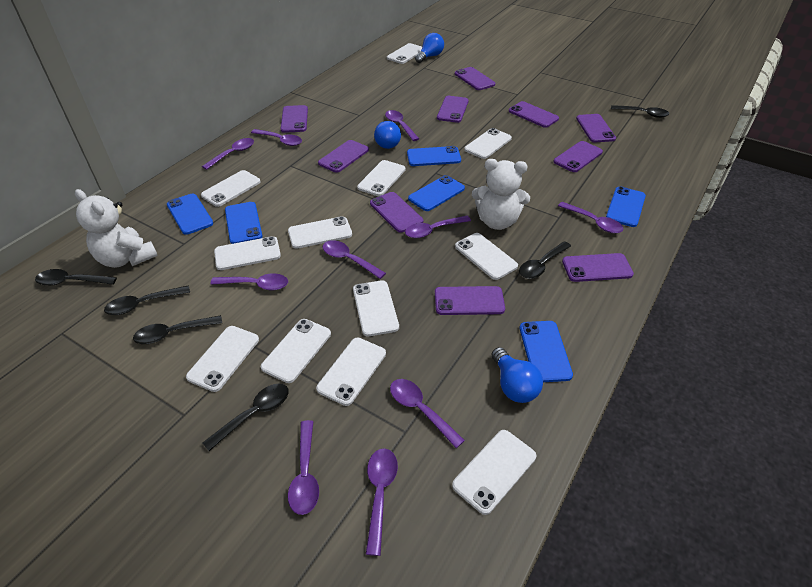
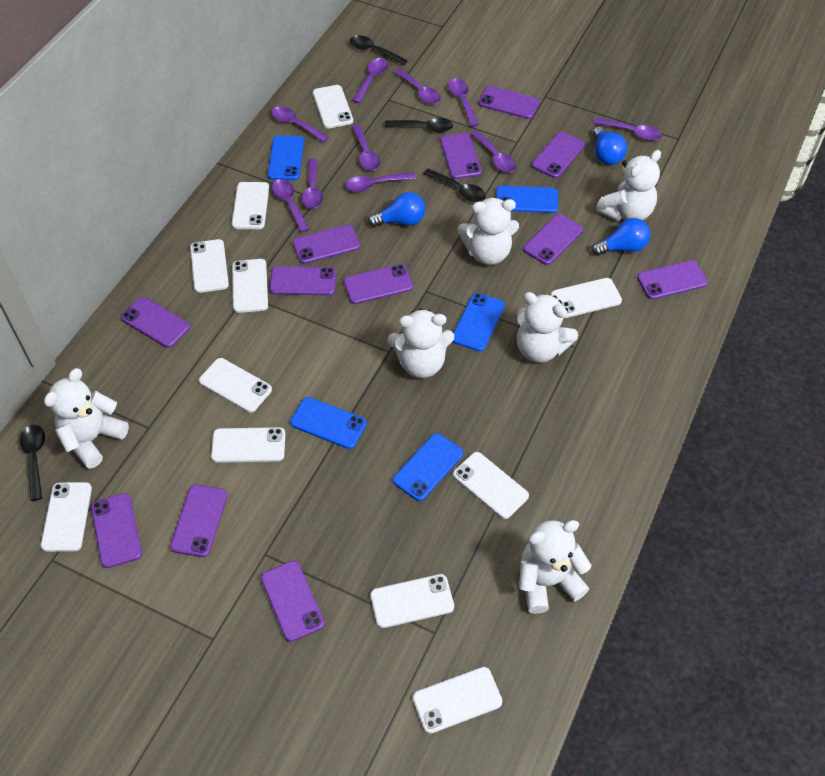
black spoon: 6 -> 4
blue phone: 6 -> 5
purple phone: 10 -> 12
white phone: 12 -> 11
white teddy bear: 2 -> 6

